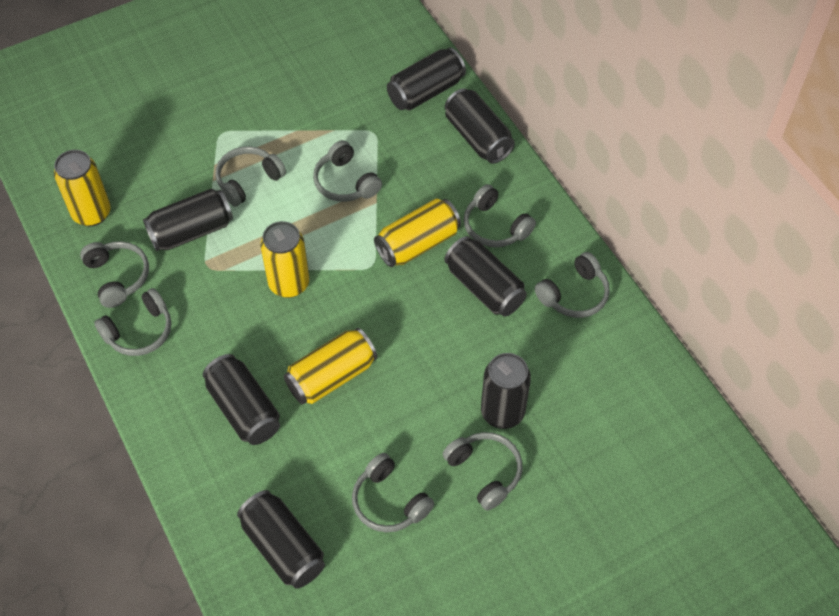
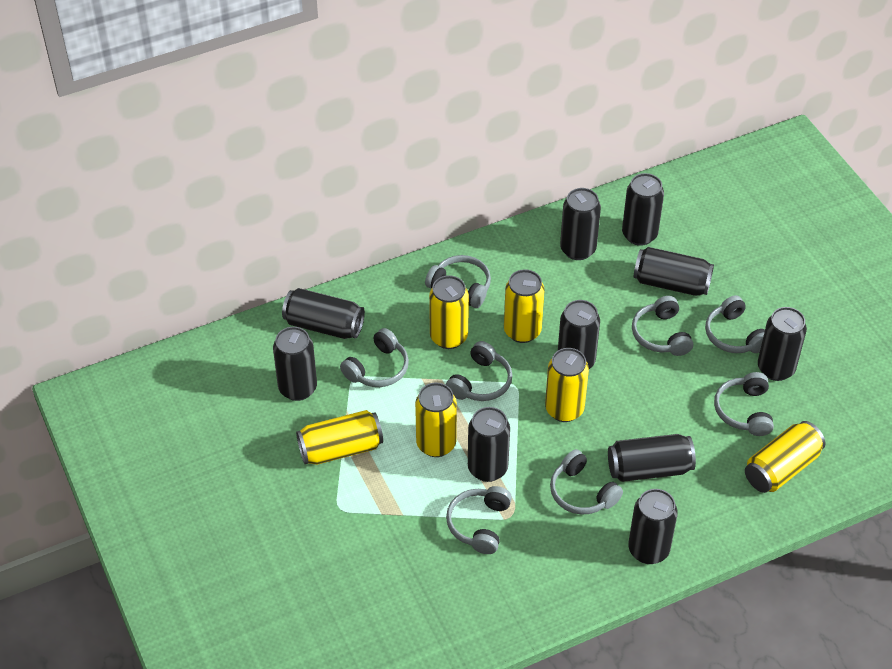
black can: 7 -> 10
yellow can: 4 -> 6

